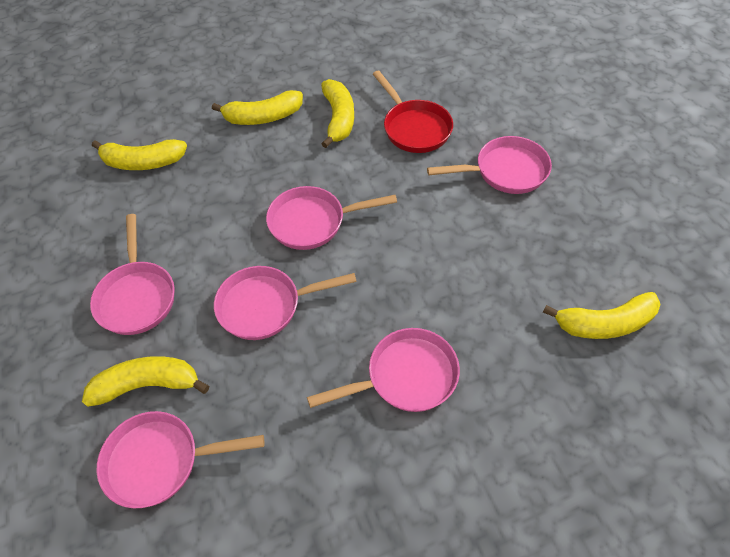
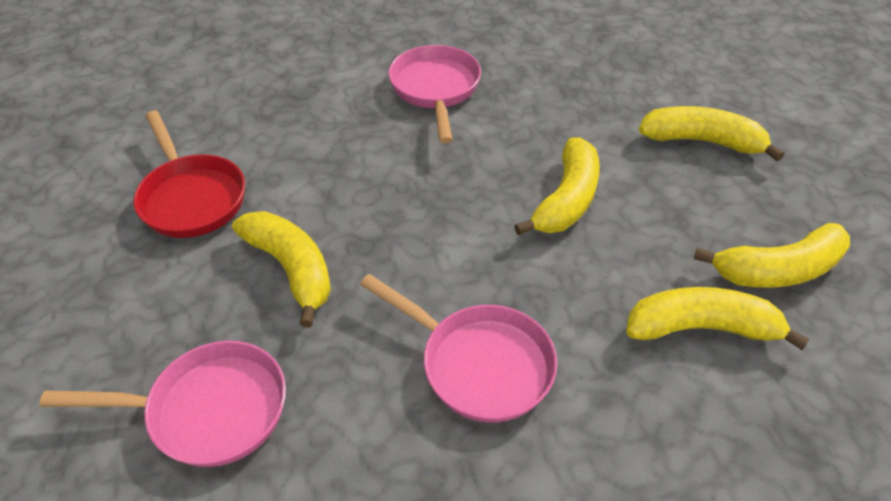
pink pan: 6 -> 3

